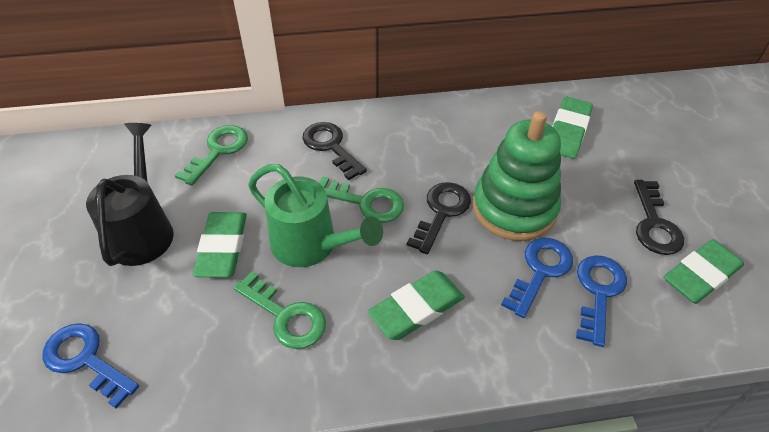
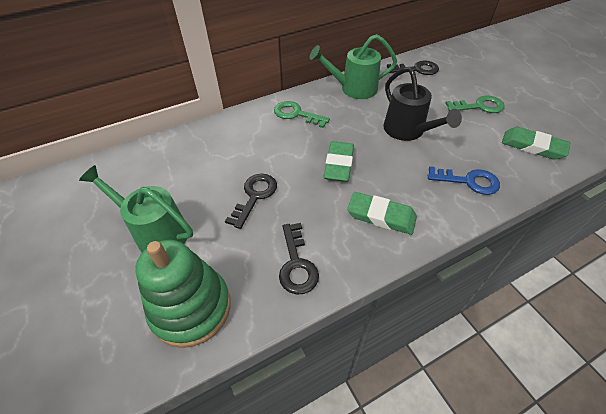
blue key: 3 -> 1
green eraser: 4 -> 3
green key: 3 -> 2
green watering can: 1 -> 2

